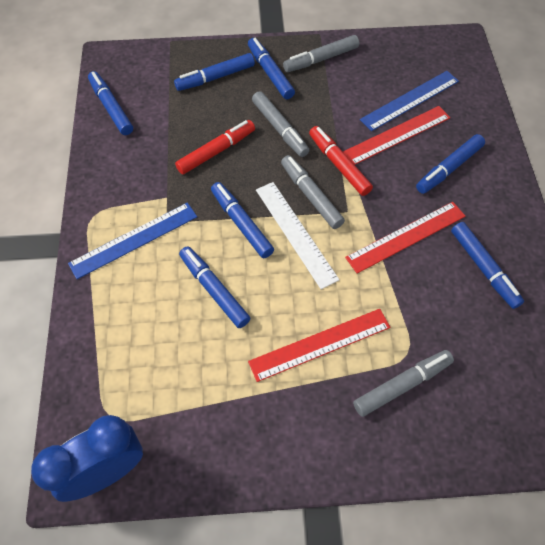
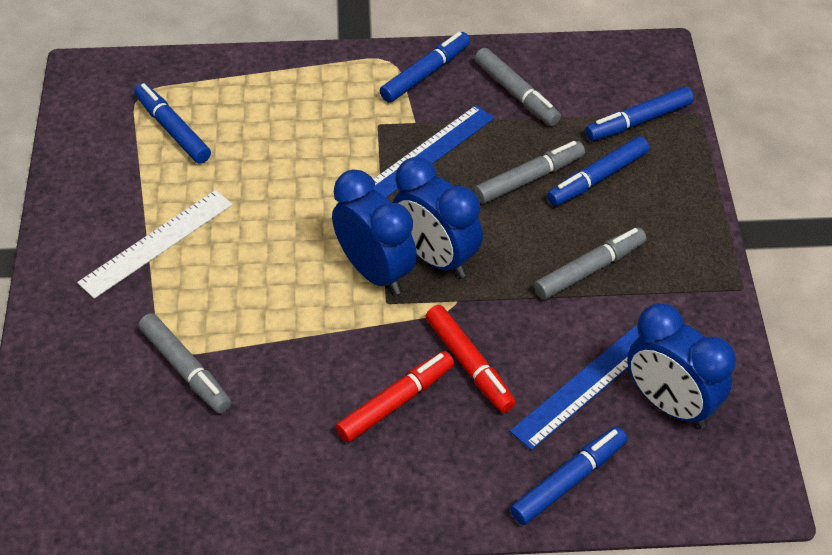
blue clock: 1 -> 3
blue marker: 7 -> 5
red ruler: 3 -> 0

